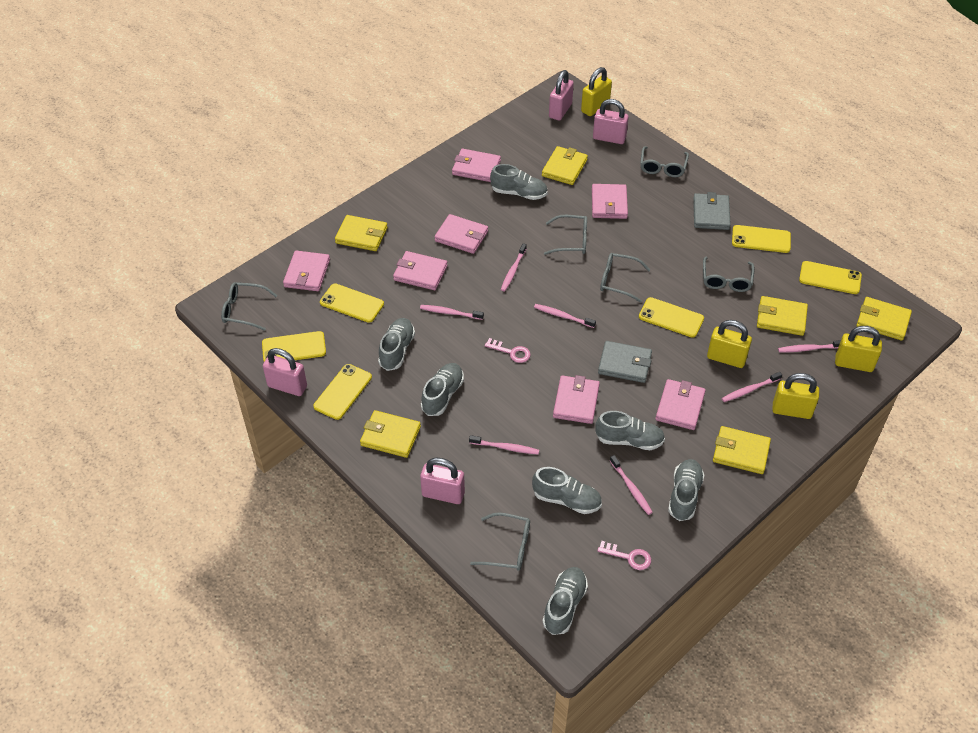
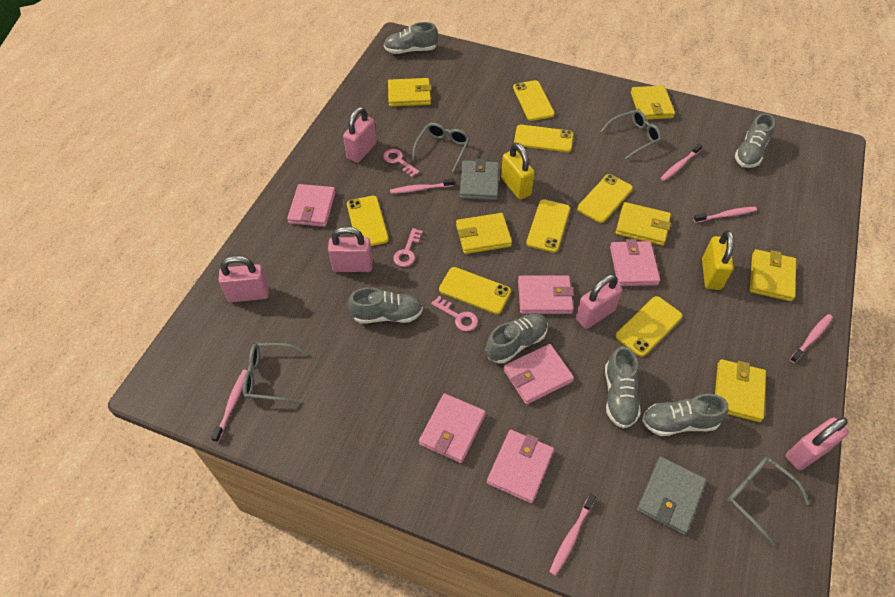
grey glasses: 6 -> 4
grey shoe: 7 -> 6
pink key: 2 -> 3
pink padlock: 4 -> 5
pink toothbrush: 7 -> 6
pink wallet: 7 -> 6
yellow padlock: 4 -> 2
yellow phone: 6 -> 7

